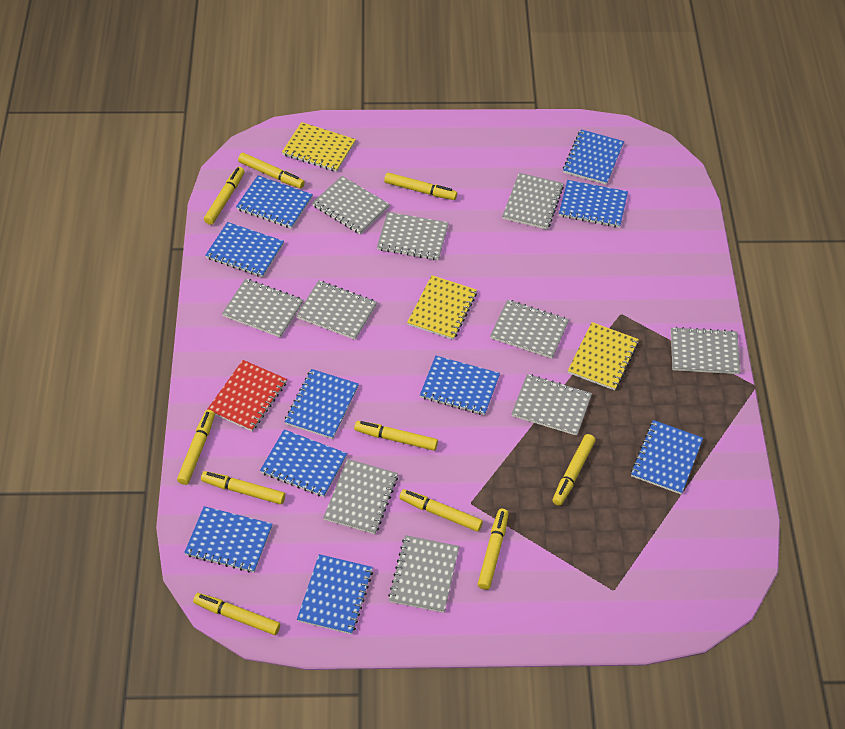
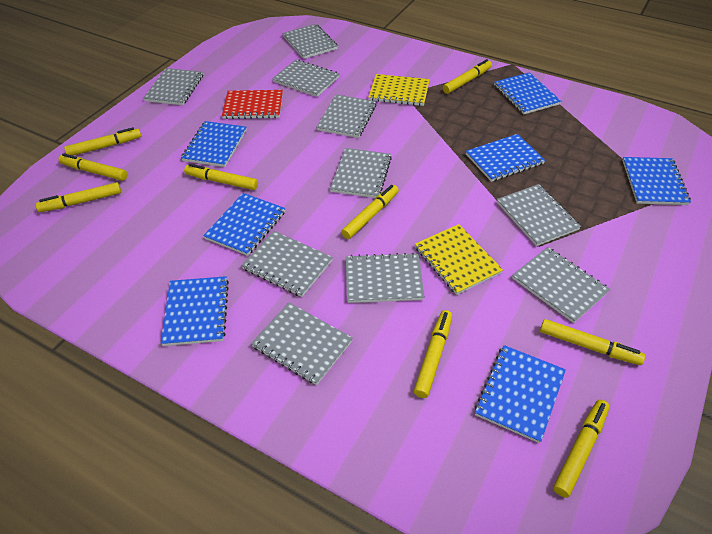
blue notebook: 10 -> 7
yellow marker: 10 -> 9
yellow notebook: 3 -> 2

